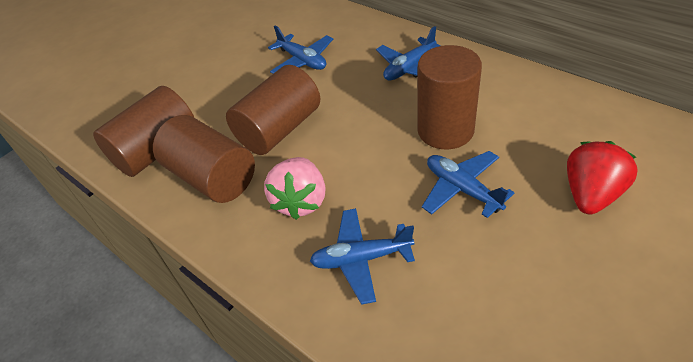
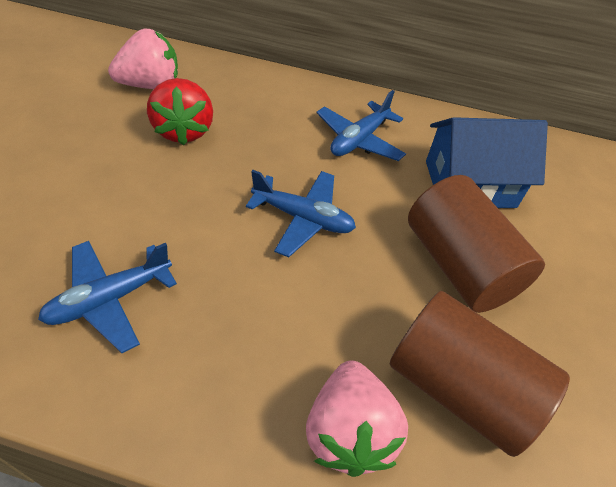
blue house: 0 -> 1
blue plane: 4 -> 3
brown cylinder: 4 -> 2
pink strawberry: 1 -> 2

